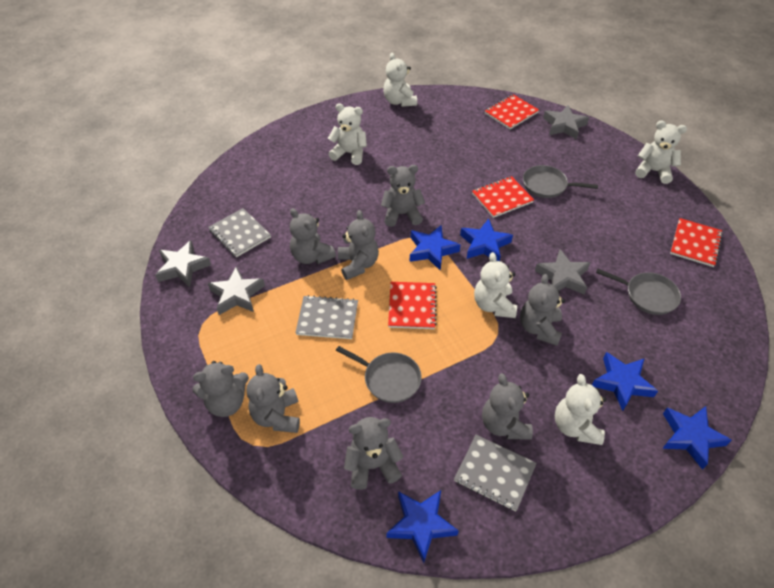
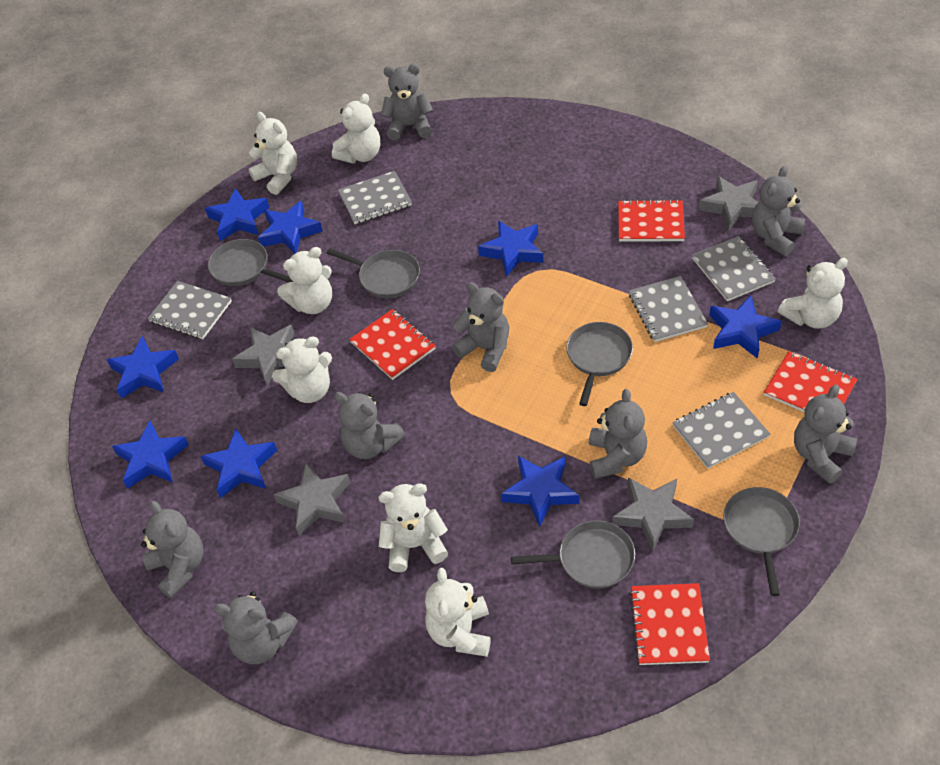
blue star: 5 -> 8
grey notebook: 3 -> 5
grey pan: 3 -> 5
white teddy bear: 5 -> 7

